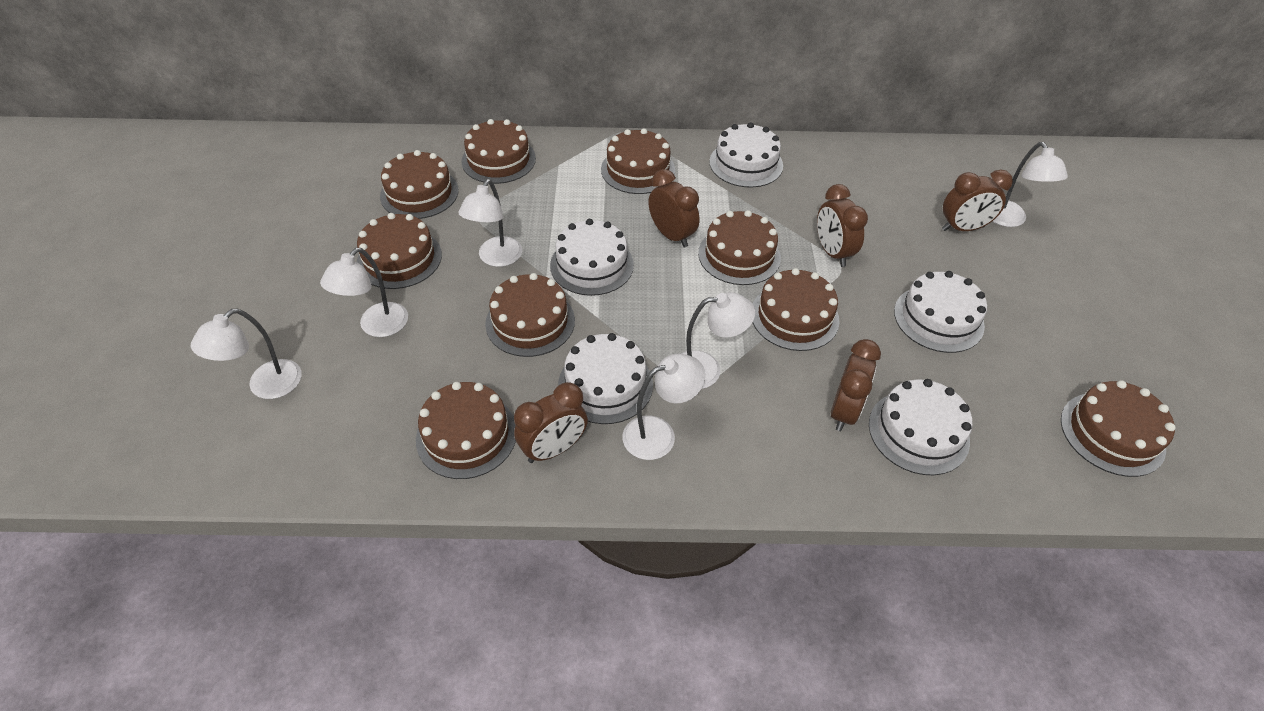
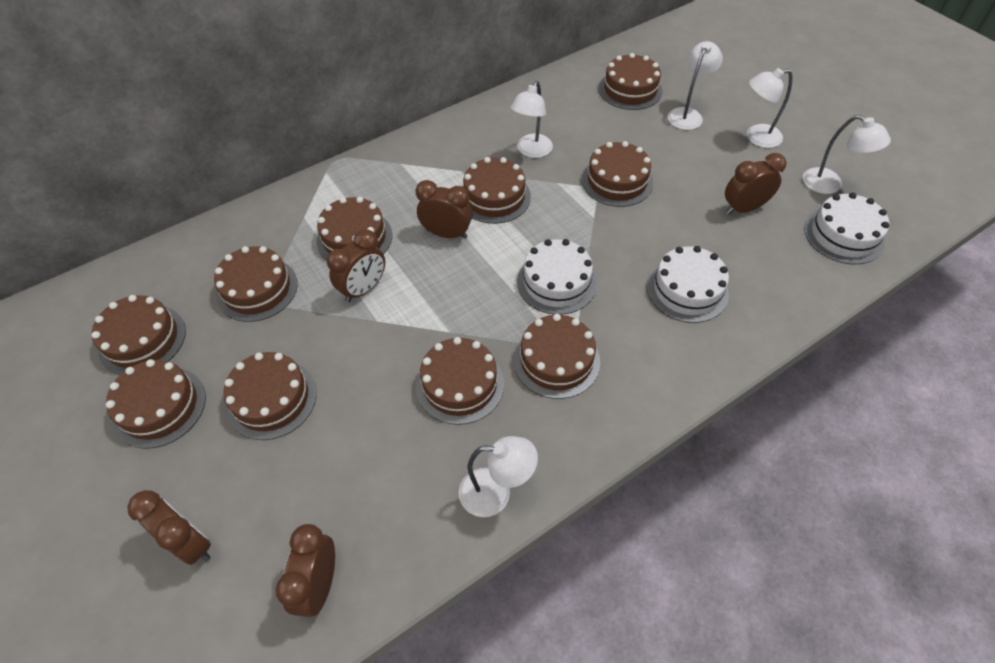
brown cake: 9 -> 10
white cake: 5 -> 3
white lamp: 6 -> 5

